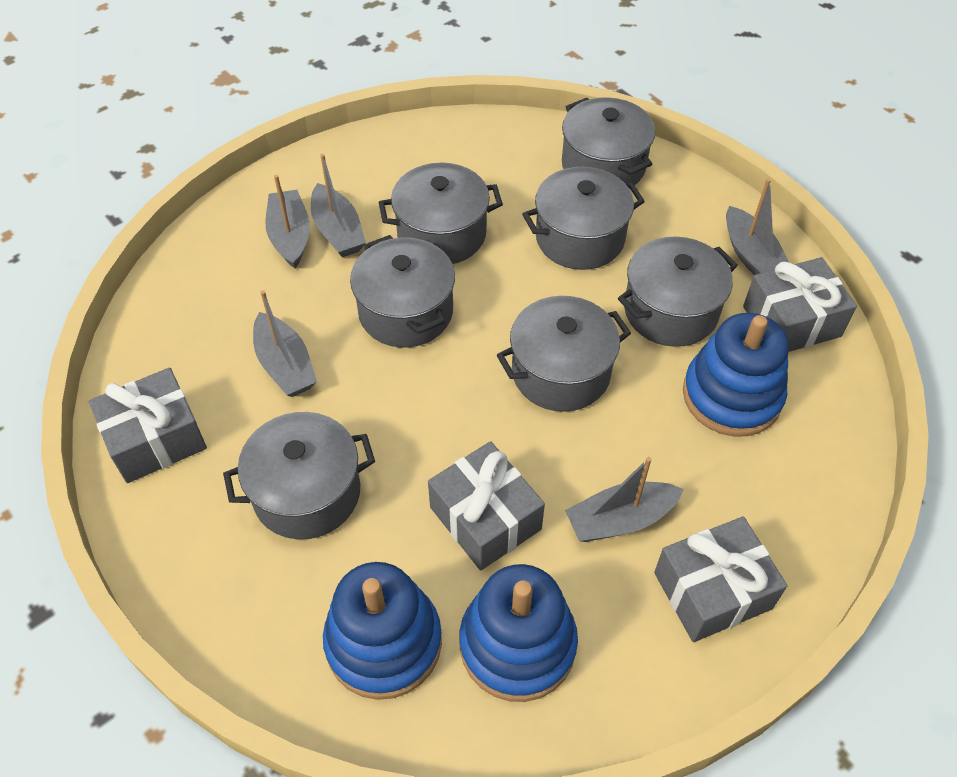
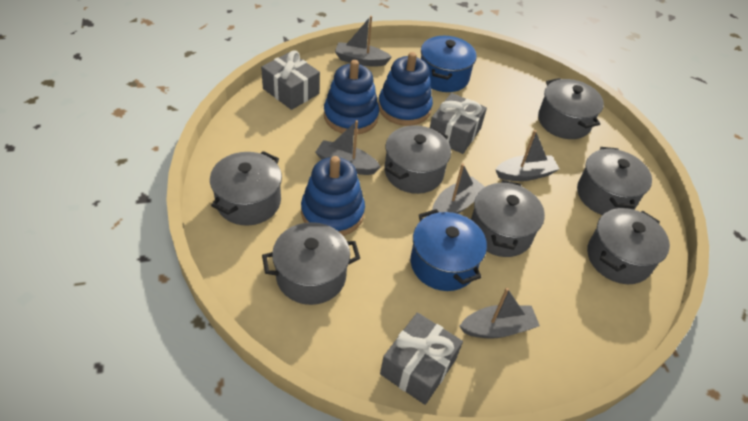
blue pot: 0 -> 2
grey gift: 4 -> 3

